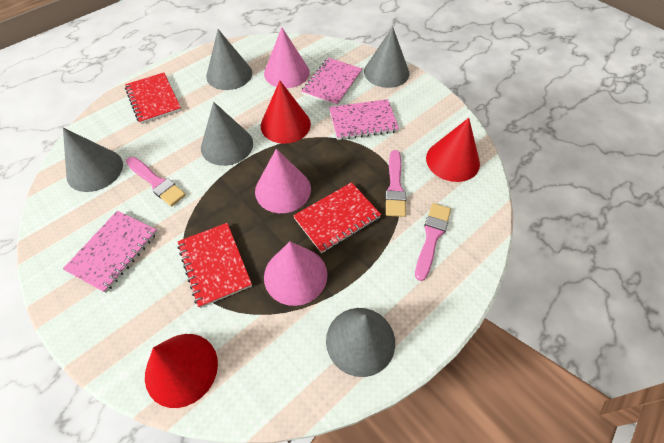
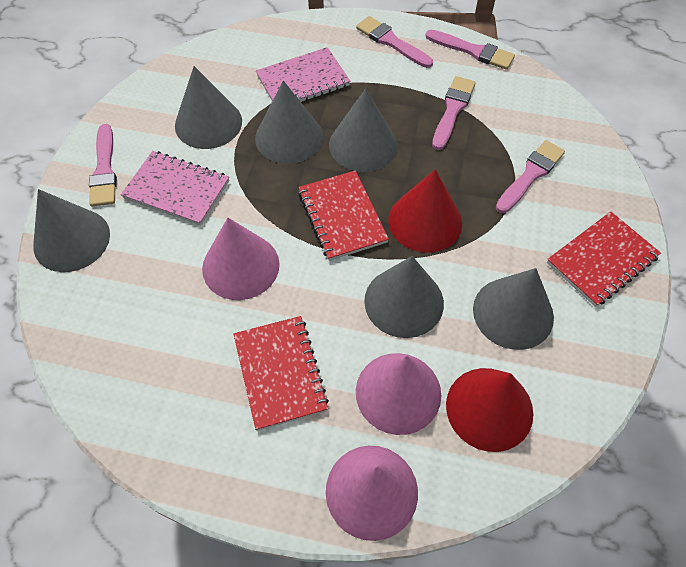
grey cone: 5 -> 6
pink brush: 3 -> 5
pink notebook: 3 -> 2
red cone: 3 -> 2

